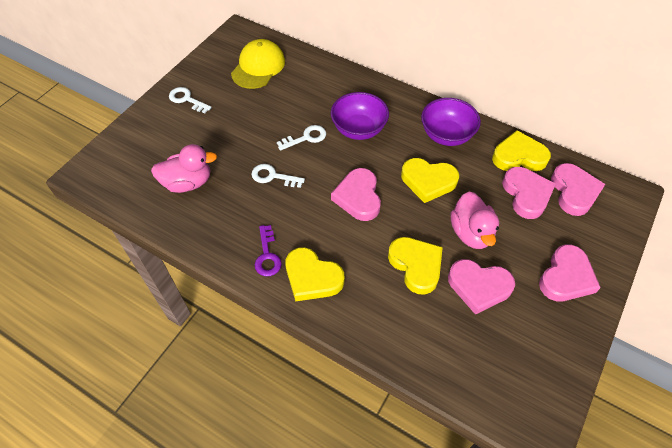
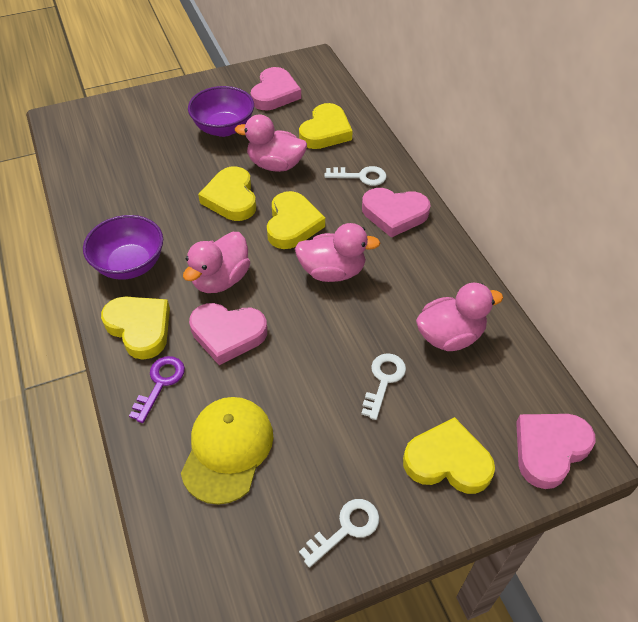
pink duck: 2 -> 4
pink heart: 5 -> 4
yellow heart: 4 -> 5

